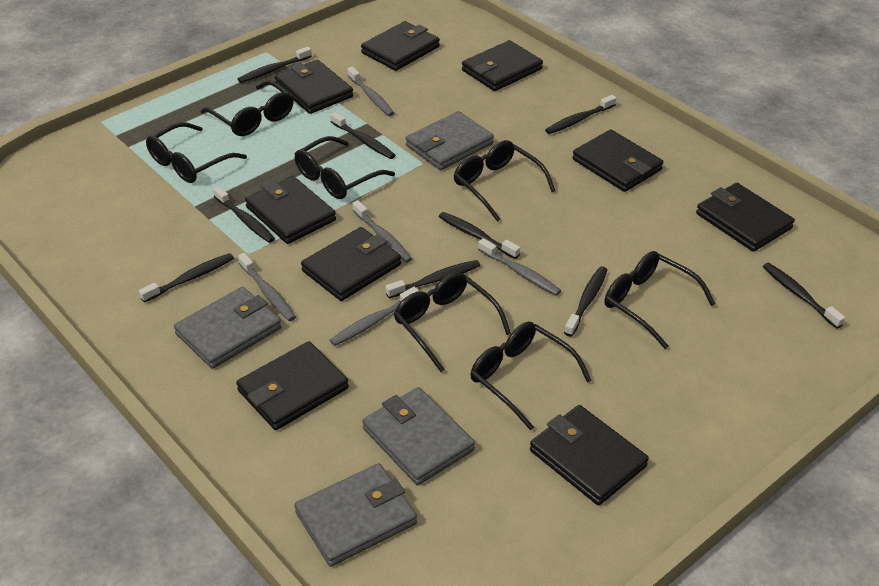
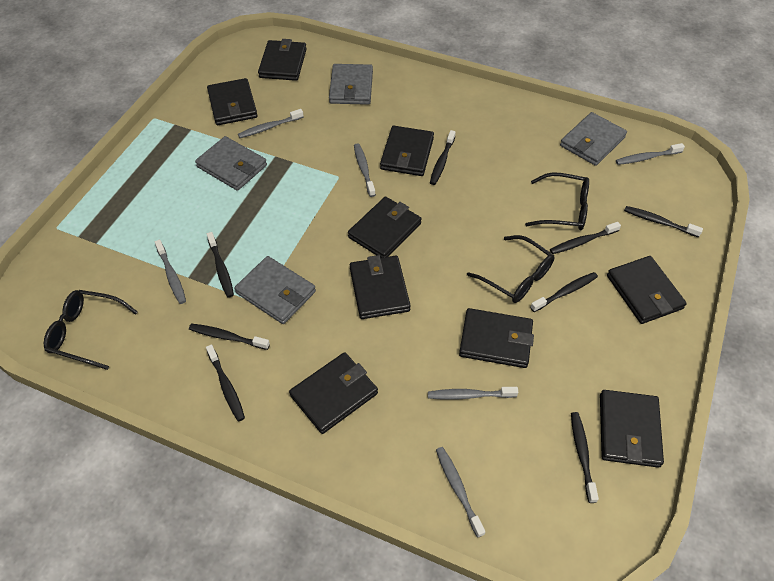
black glasses: 7 -> 3
black toothbrush: 9 -> 8
grey toothbrush: 5 -> 6

